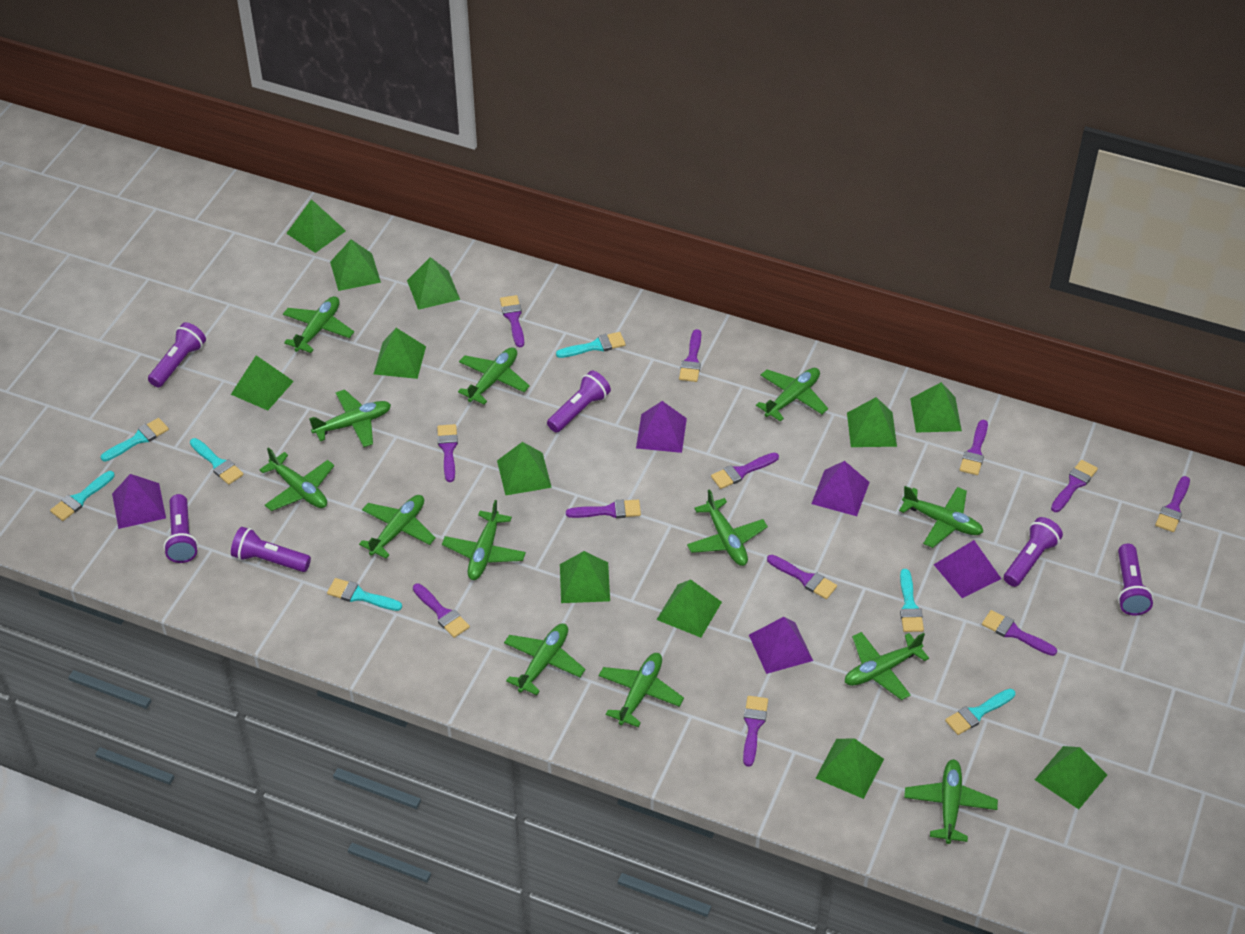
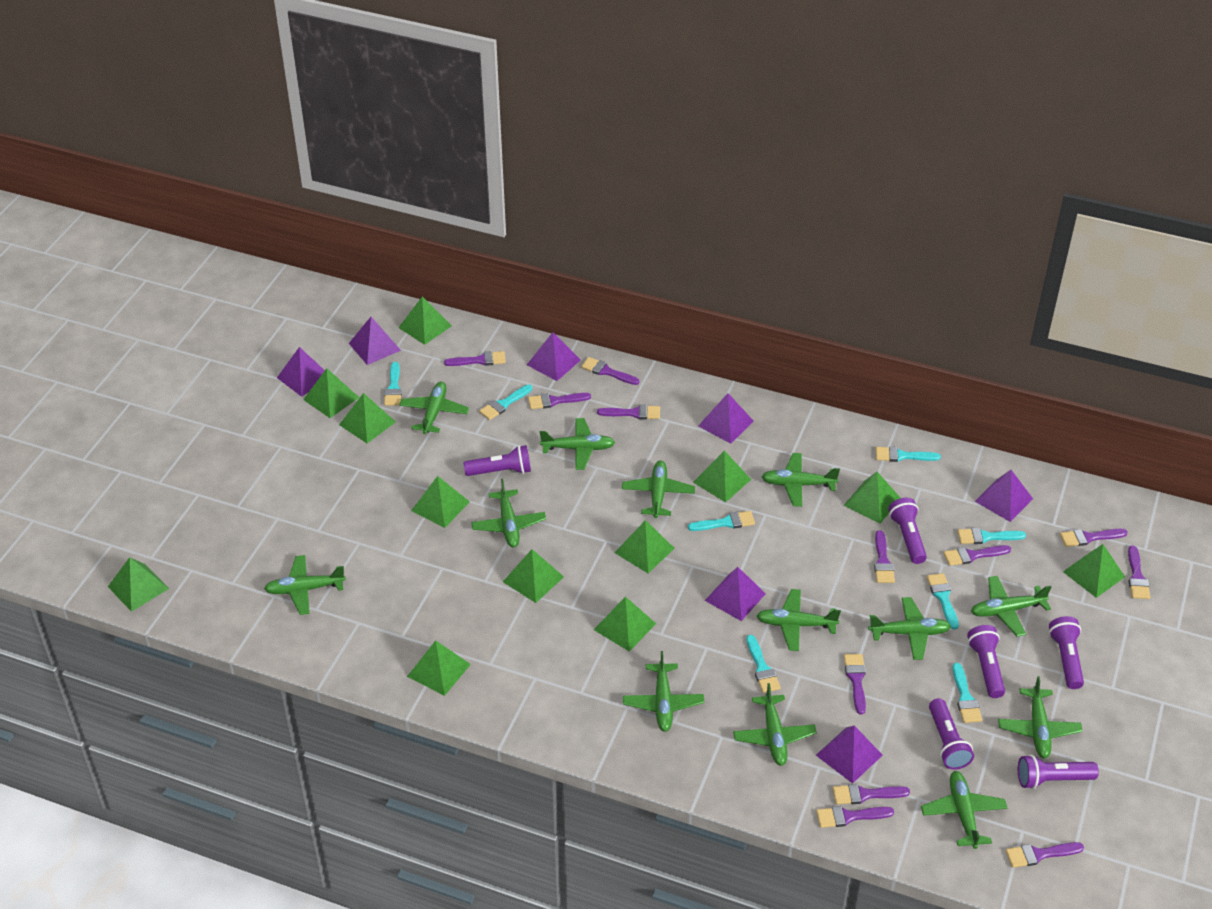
purple pyramid: 5 -> 7
turquoise brush: 7 -> 8

